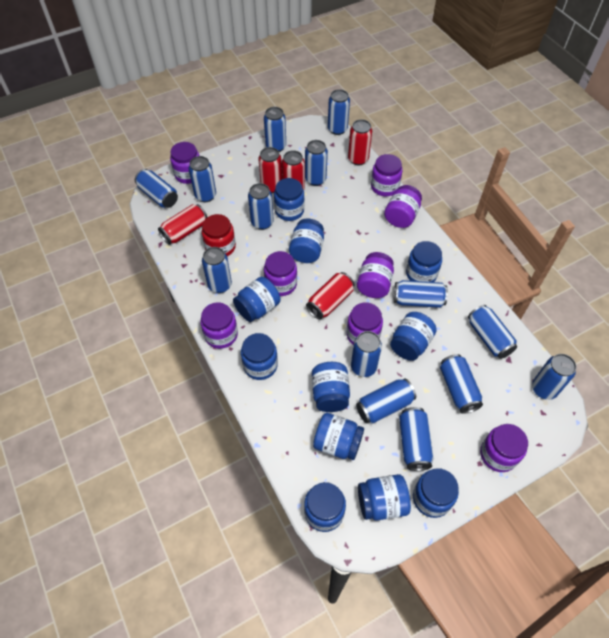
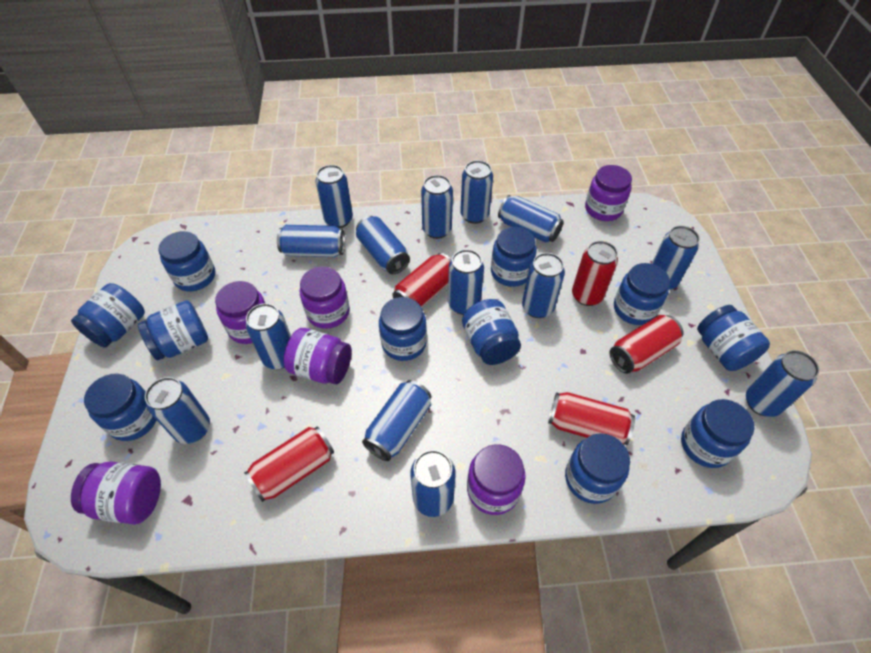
purple jar: 8 -> 6
red jar: 1 -> 0

